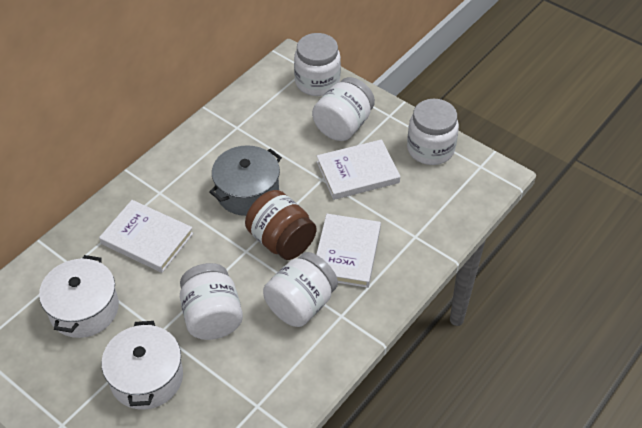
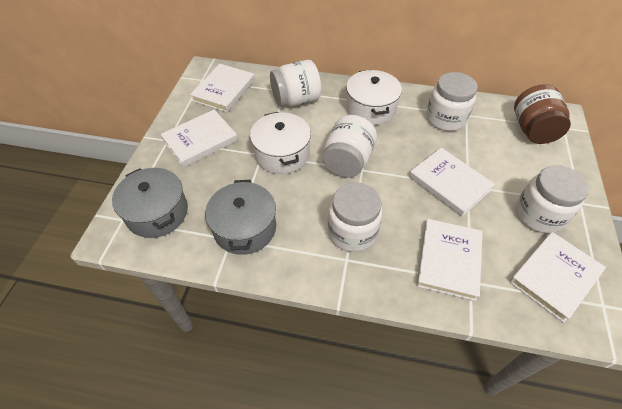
grey pot: 1 -> 2
white book: 3 -> 5

